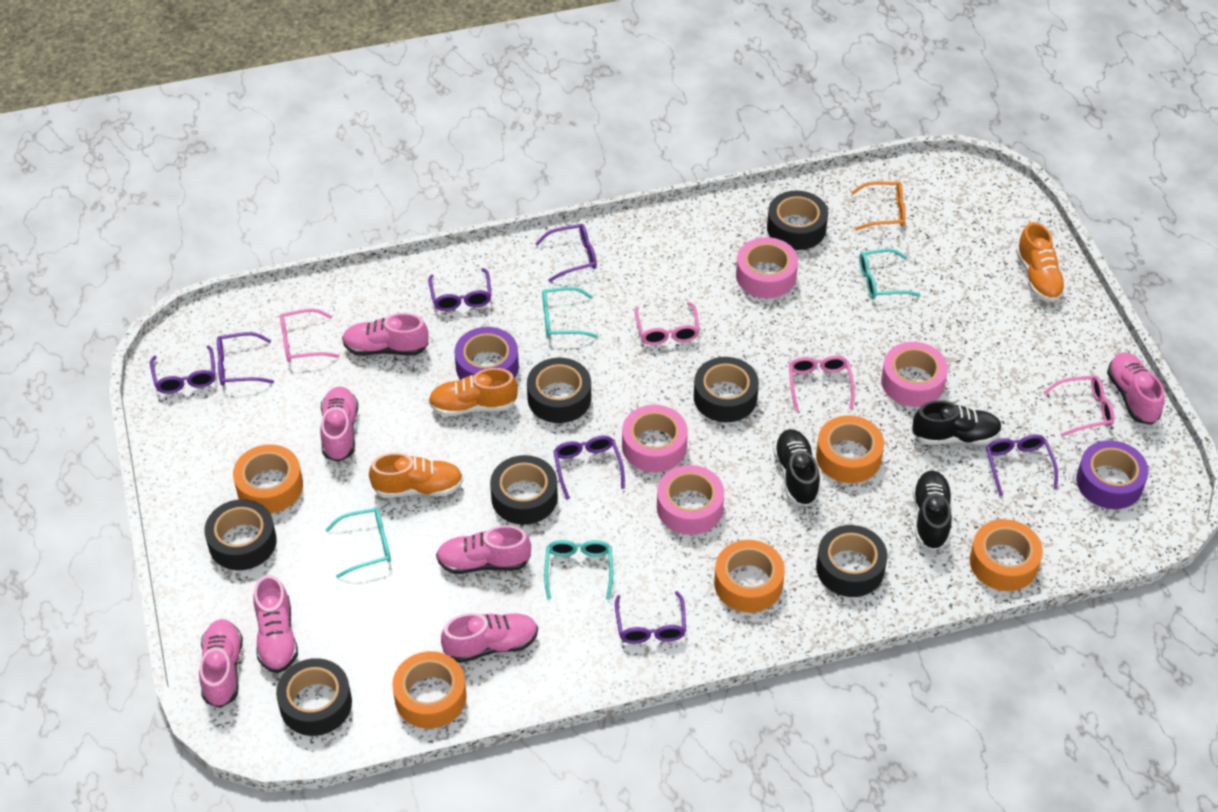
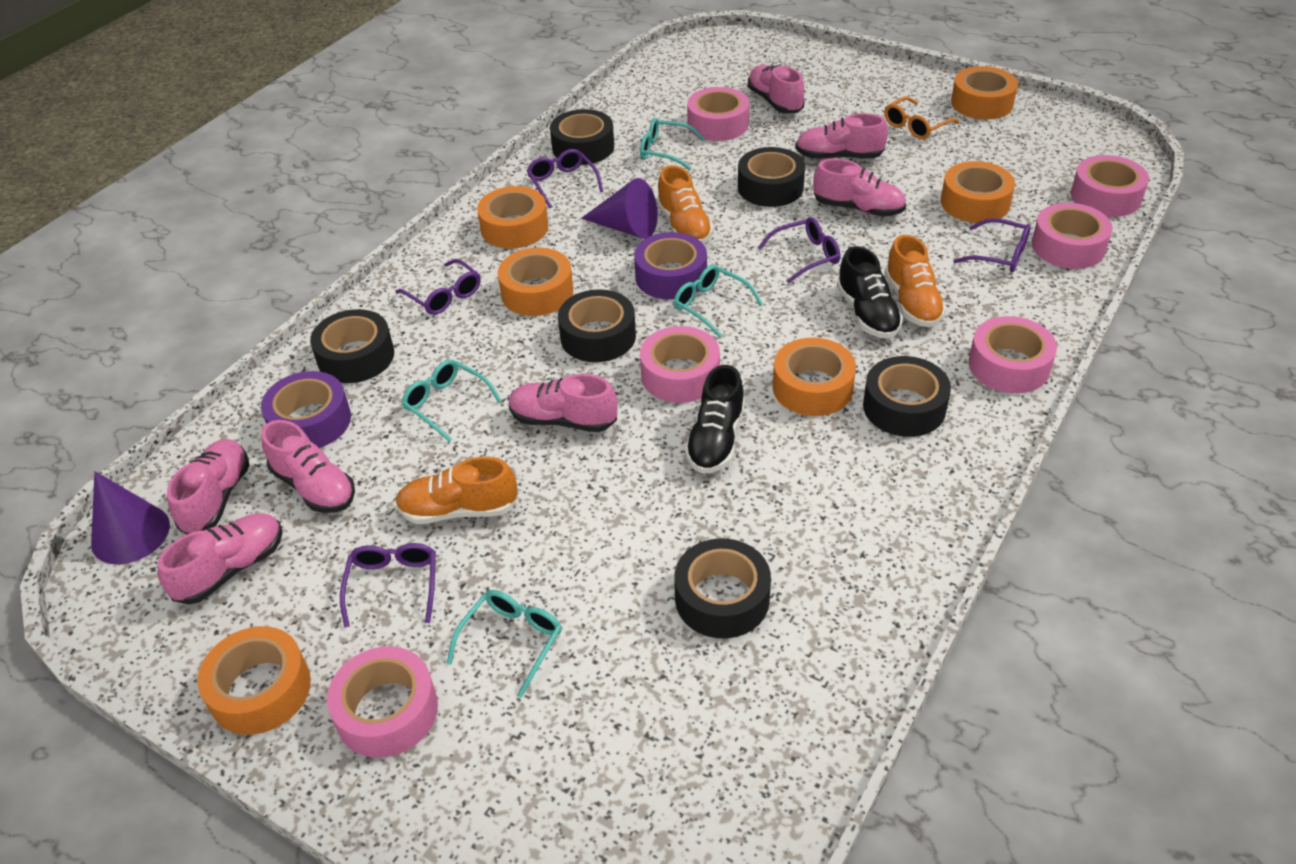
black shoe: 3 -> 2
black tape: 7 -> 6
orange tape: 5 -> 6
pink glasses: 4 -> 0
pink tape: 4 -> 6
purple cone: 0 -> 2
purple glasses: 7 -> 5

